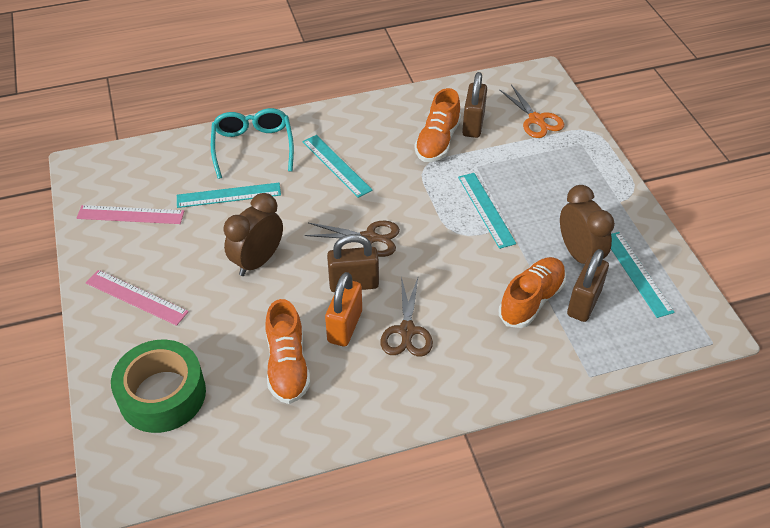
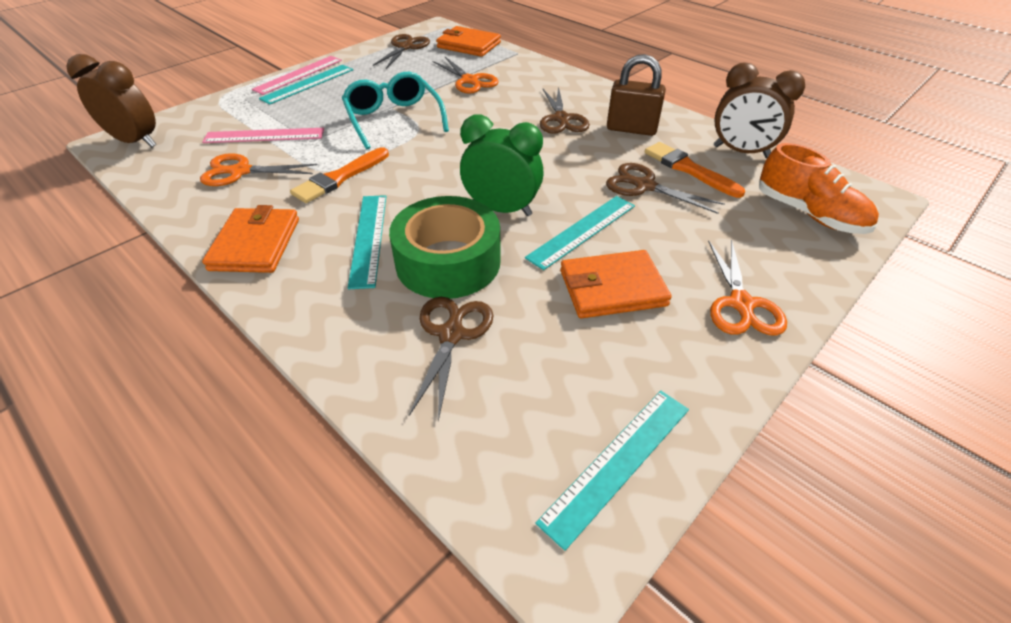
brown padlock: 3 -> 1
brown scissors: 2 -> 4
green clock: 0 -> 1
orange brush: 0 -> 2
orange padlock: 1 -> 0
orange scissors: 1 -> 3
orange shoe: 3 -> 1
orange wallet: 0 -> 3

